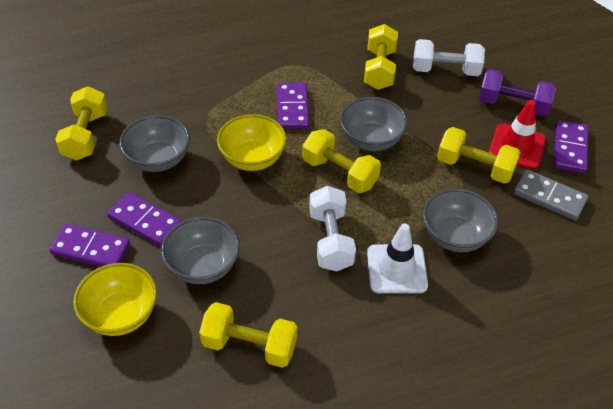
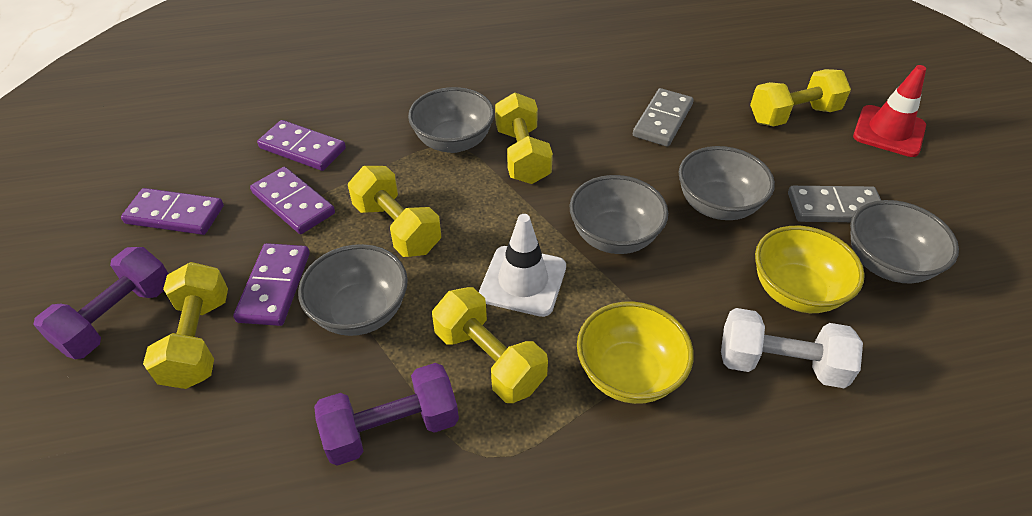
grey bowl: 4 -> 5
grey domino: 1 -> 2
purple dumbbell: 1 -> 2
white dumbbell: 2 -> 1

